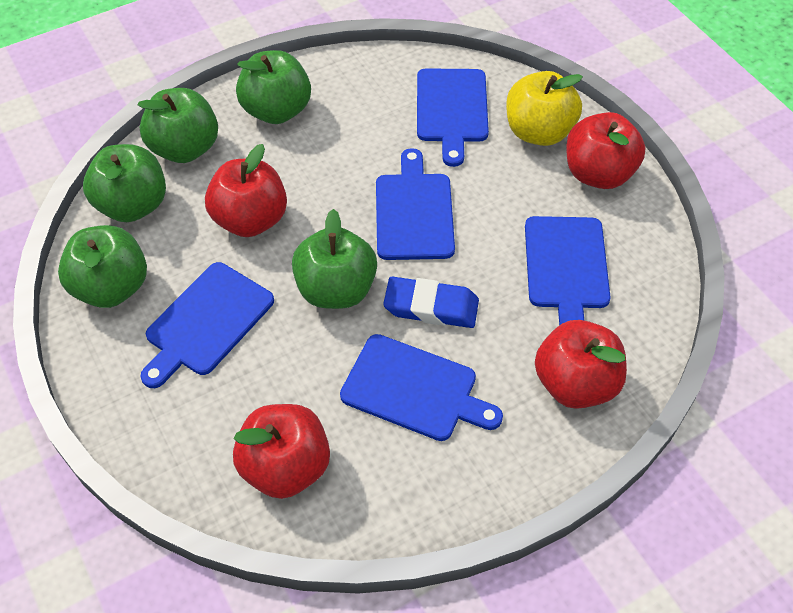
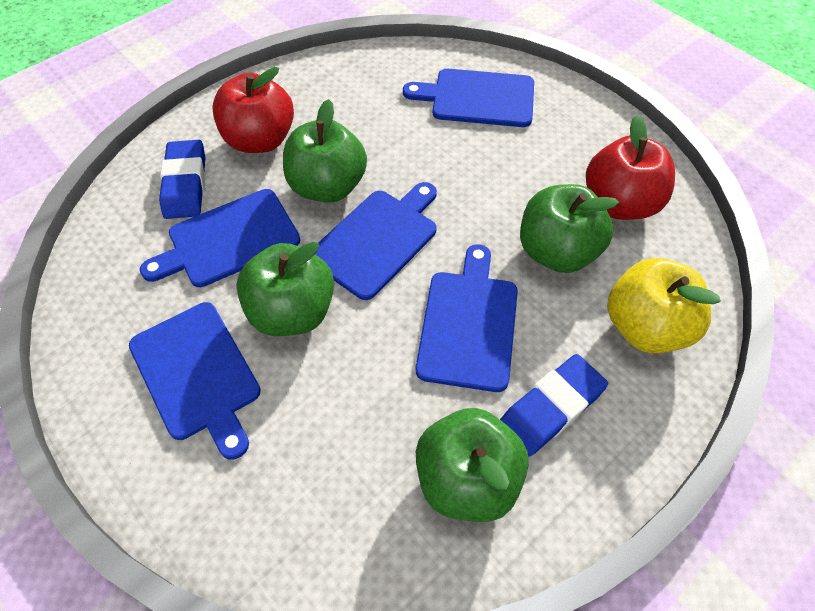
blue eraser: 1 -> 2
green apple: 5 -> 4
red apple: 4 -> 2

